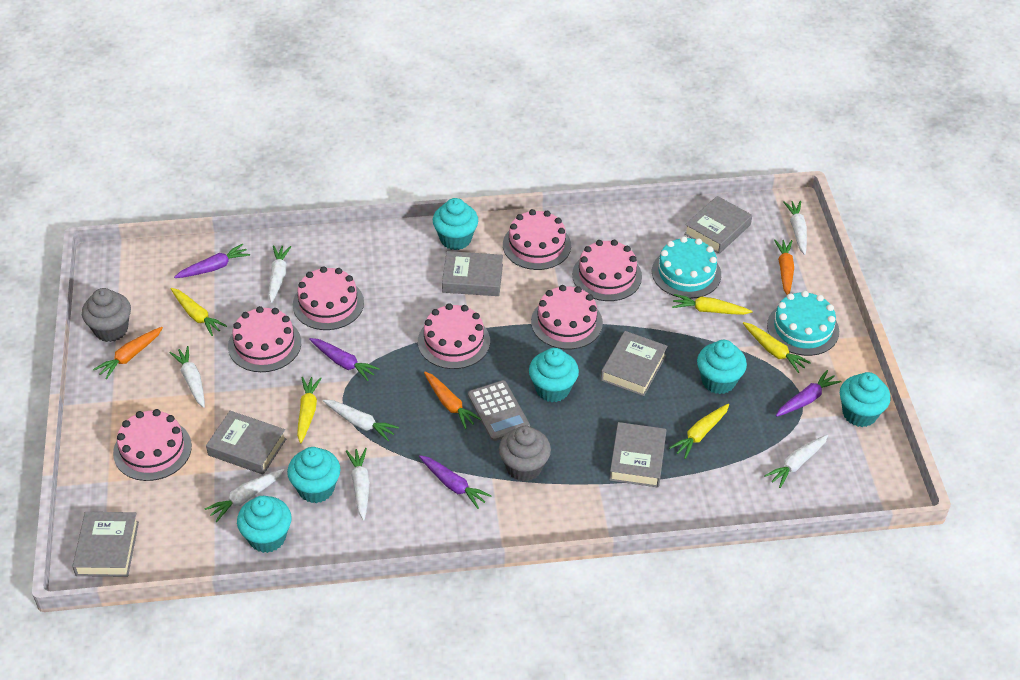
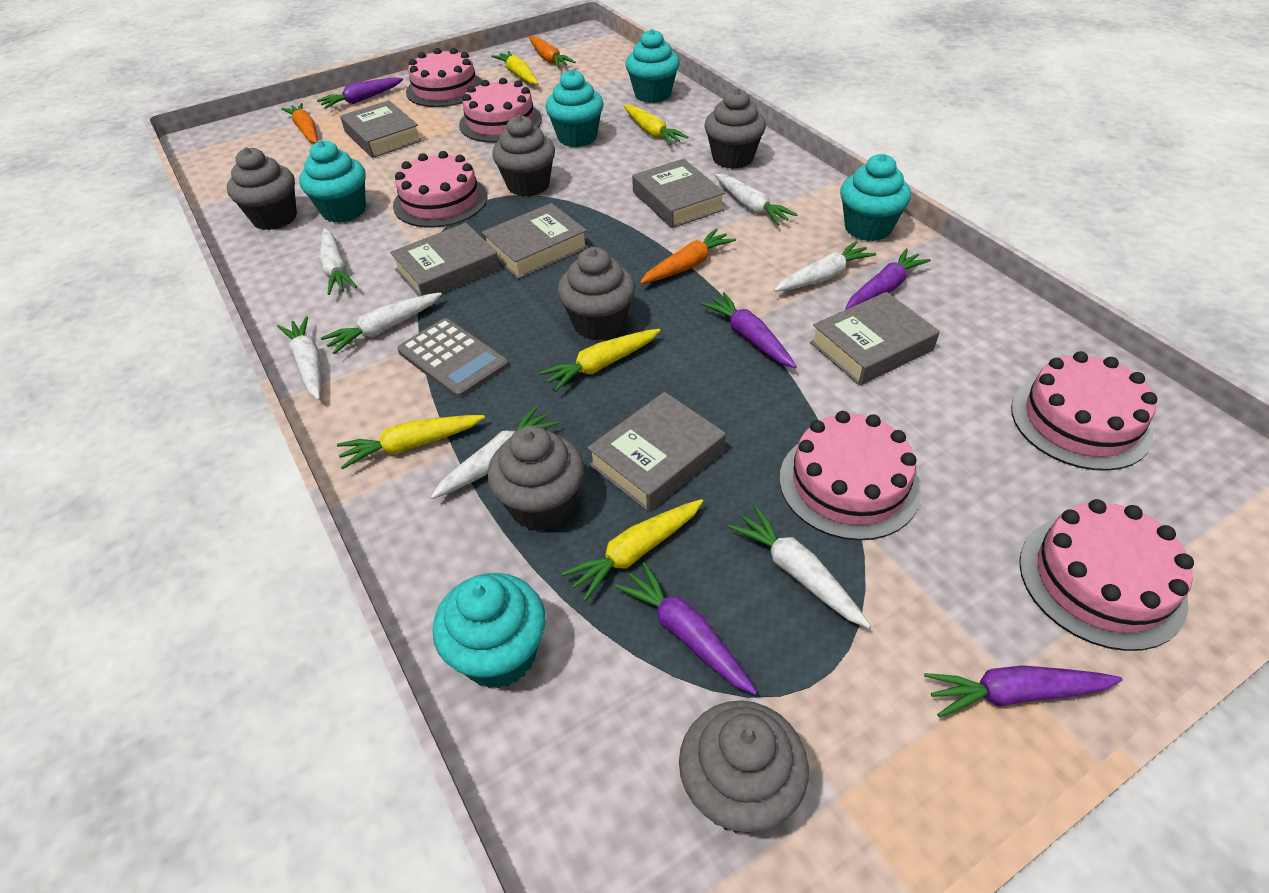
grey cupcake: 2 -> 6
pink cake: 7 -> 6
purple carrot: 4 -> 5
turquoise cake: 2 -> 0
turquoise cupcake: 6 -> 5

